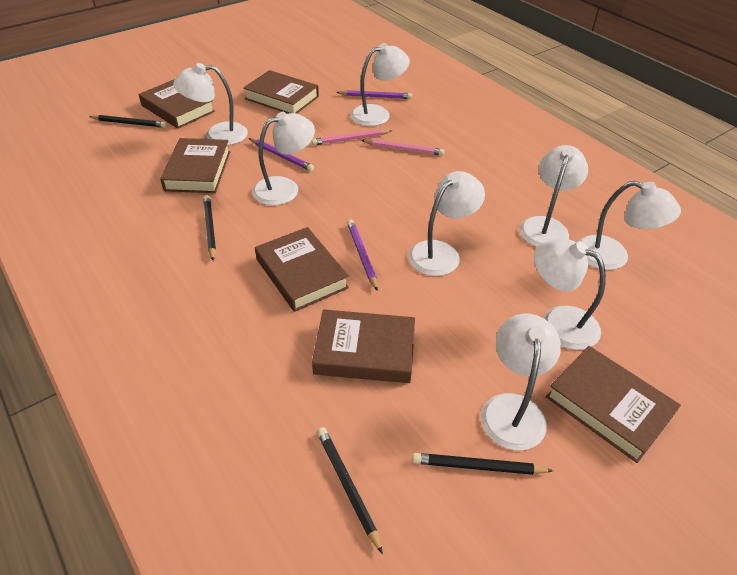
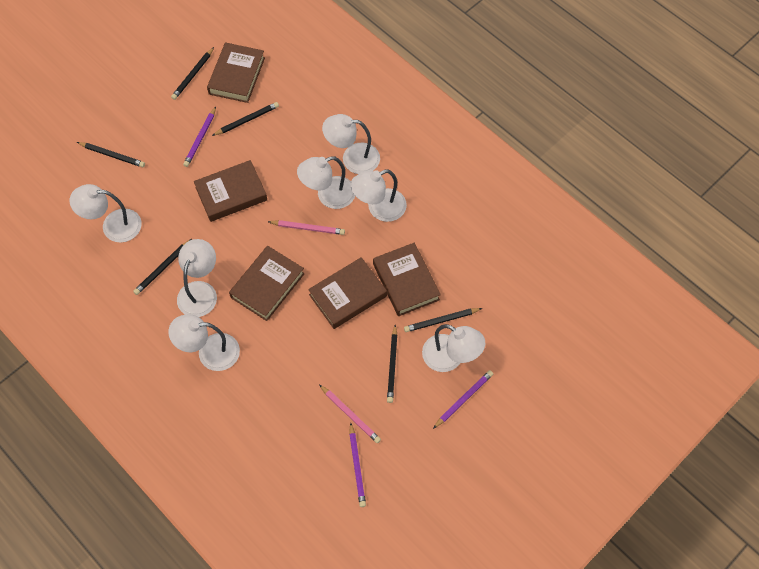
black pencil: 4 -> 6
brown book: 6 -> 5
white lamp: 8 -> 7

